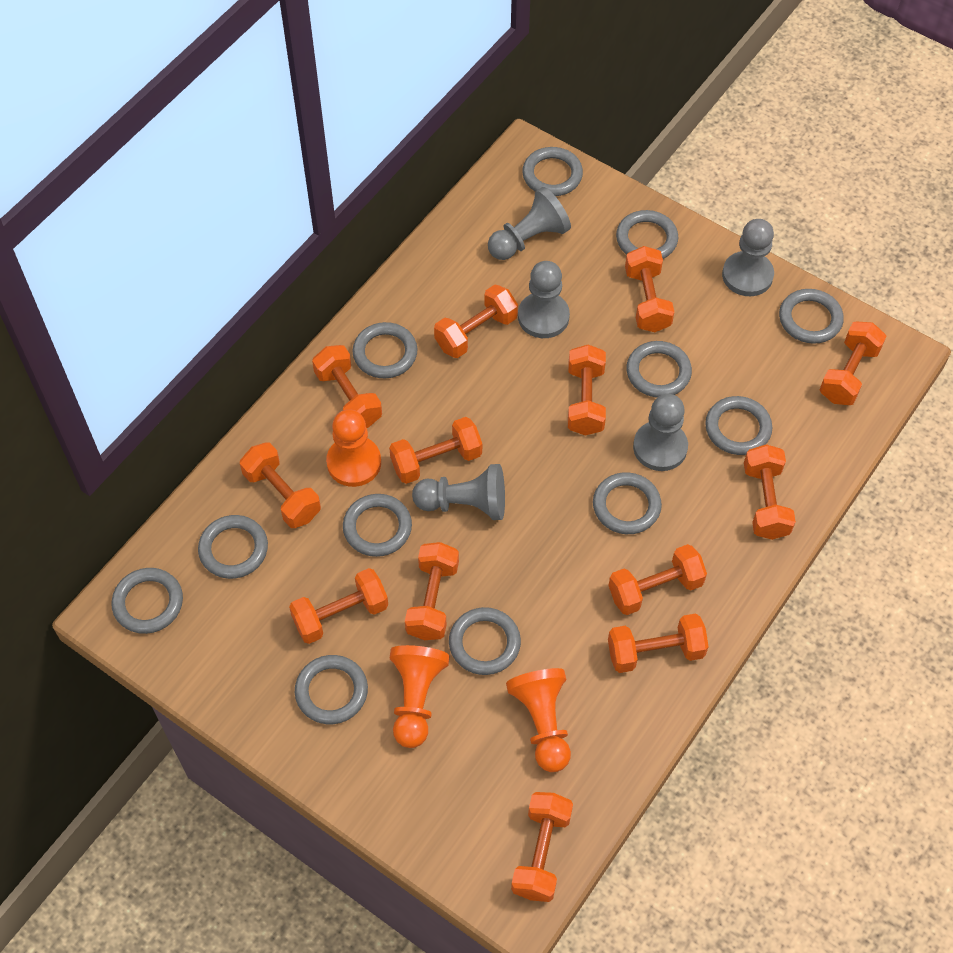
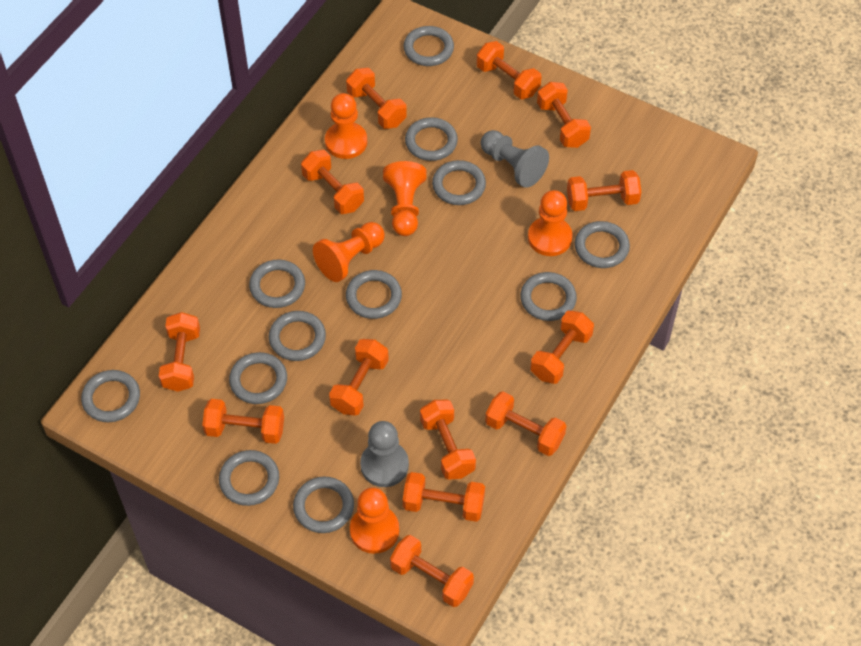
grey pawn: 5 -> 2
orange pawn: 3 -> 5

